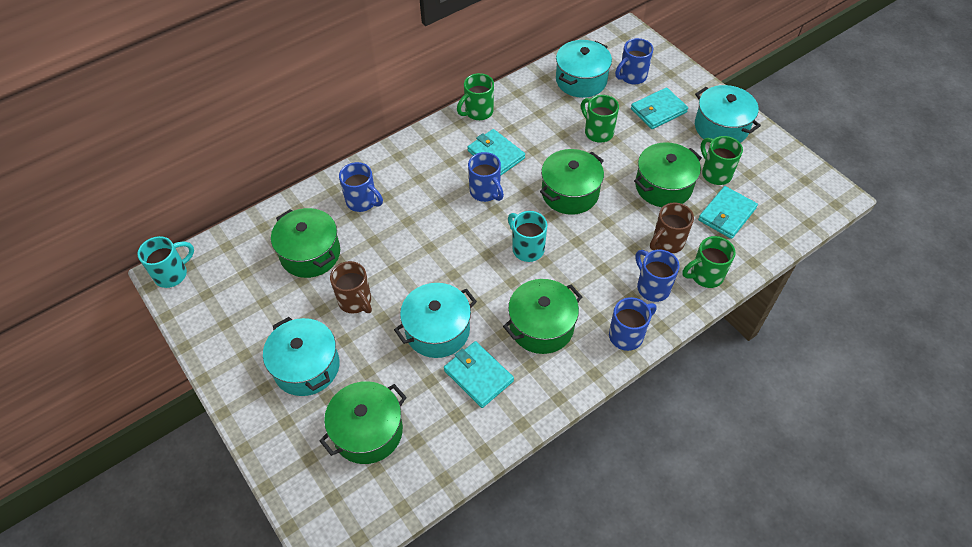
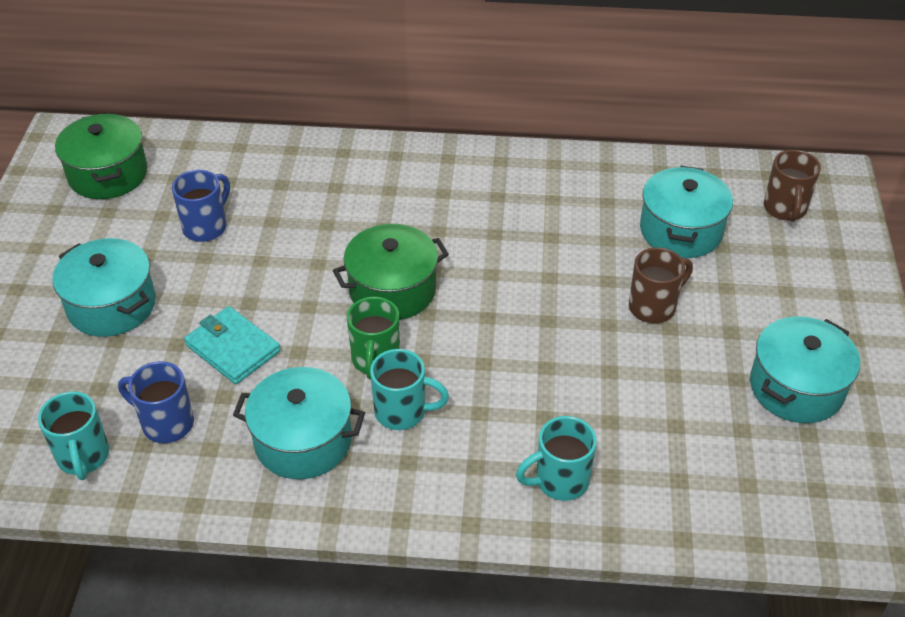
blue mug: 5 -> 2
green mug: 4 -> 1
green pot: 5 -> 2
turquoise mug: 2 -> 3
turquoise wallet: 4 -> 1

